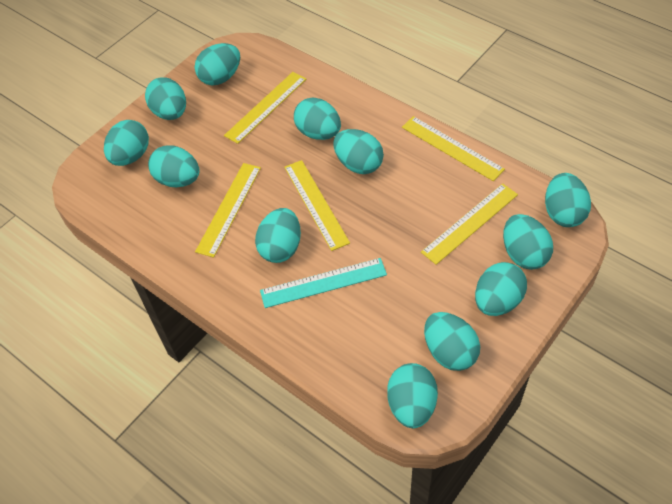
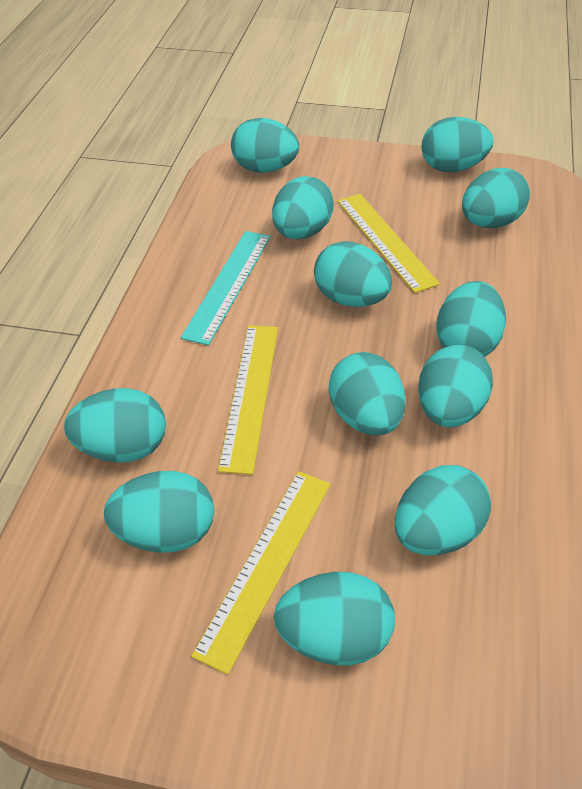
yellow ruler: 5 -> 3

